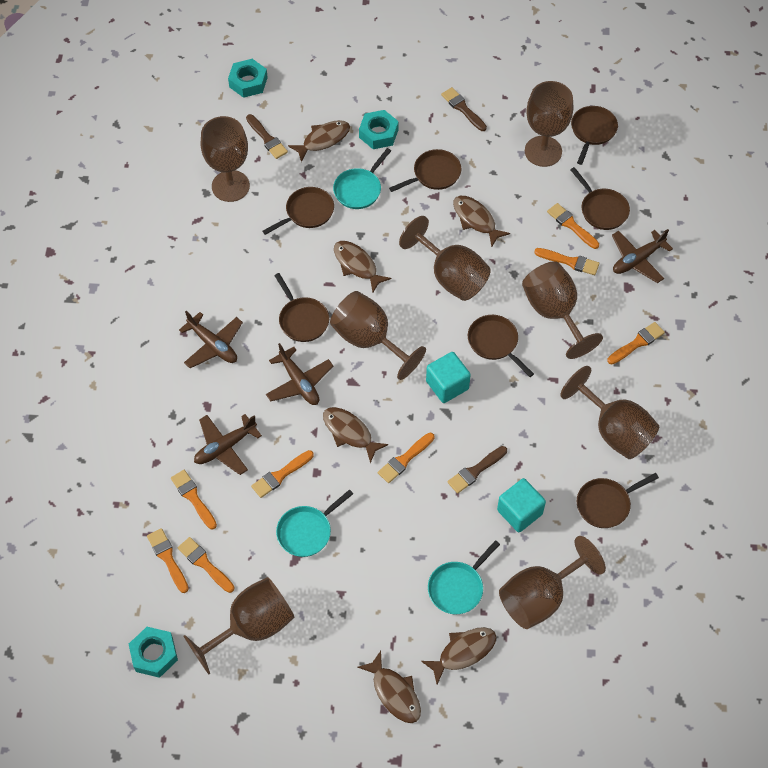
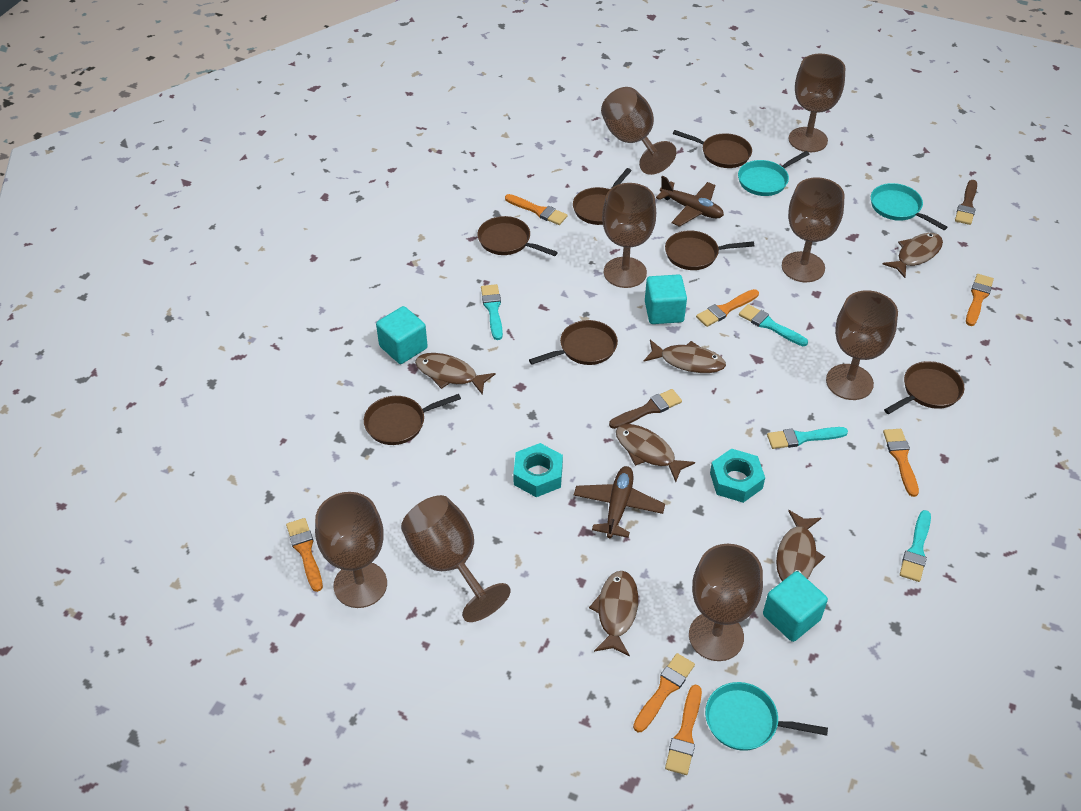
brown brush: 3 -> 2
brown plane: 4 -> 2
orange brush: 8 -> 7
turquoise brush: 0 -> 4
turquoise cube: 2 -> 3
turquoise nut: 3 -> 2

